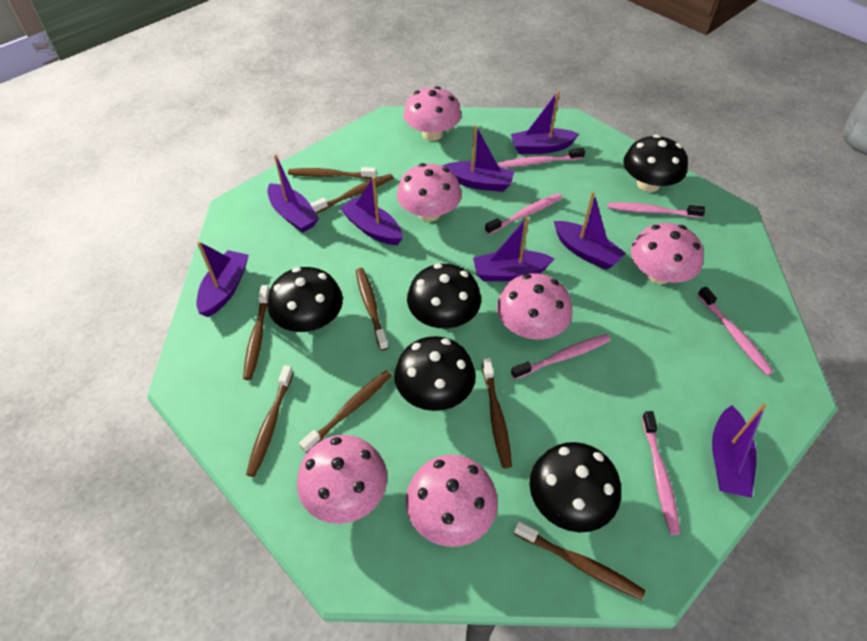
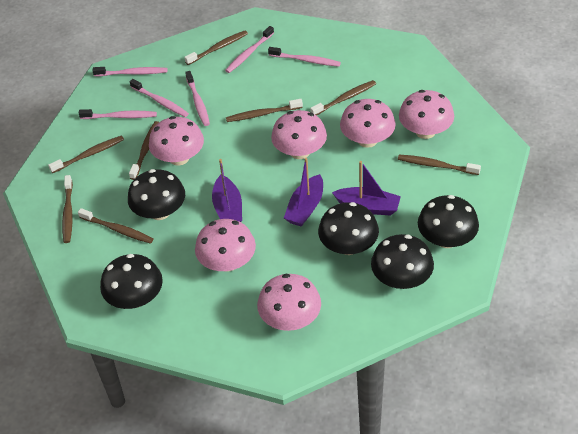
purple boat: 8 -> 3

